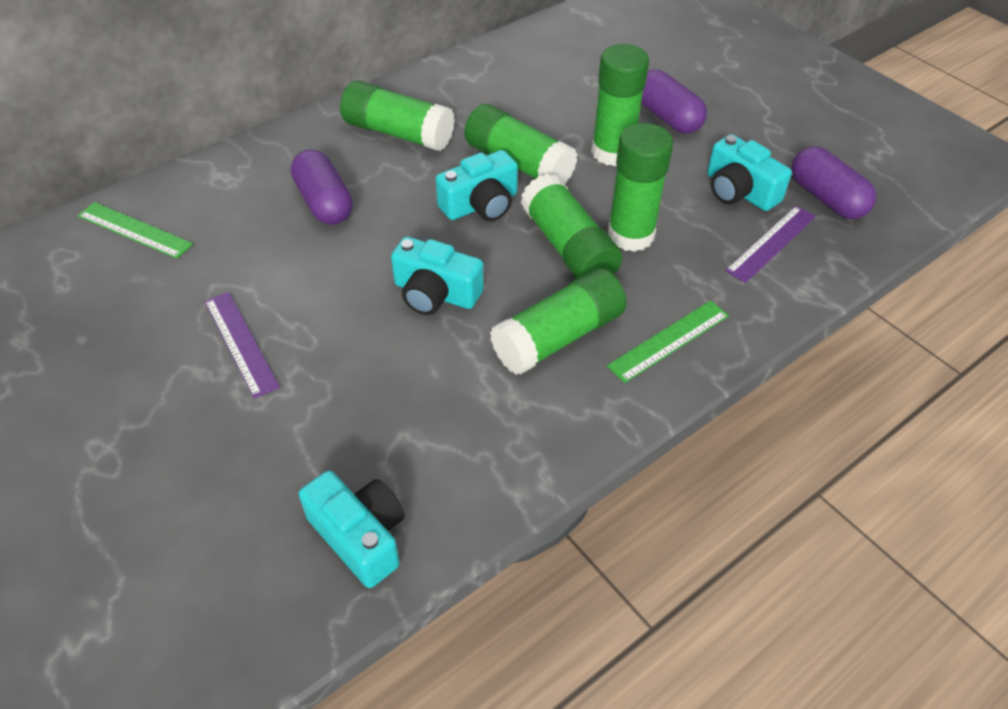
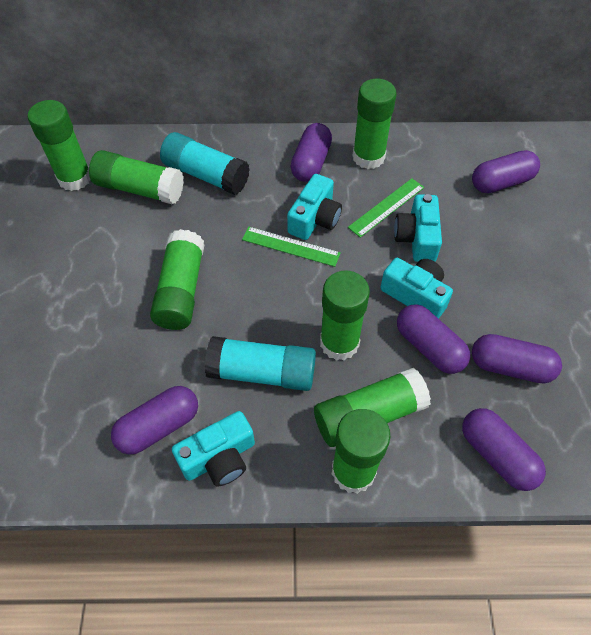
green glue stick: 6 -> 7
purple capsule: 3 -> 6
purple ruler: 2 -> 0
turquoise glue stick: 0 -> 2

